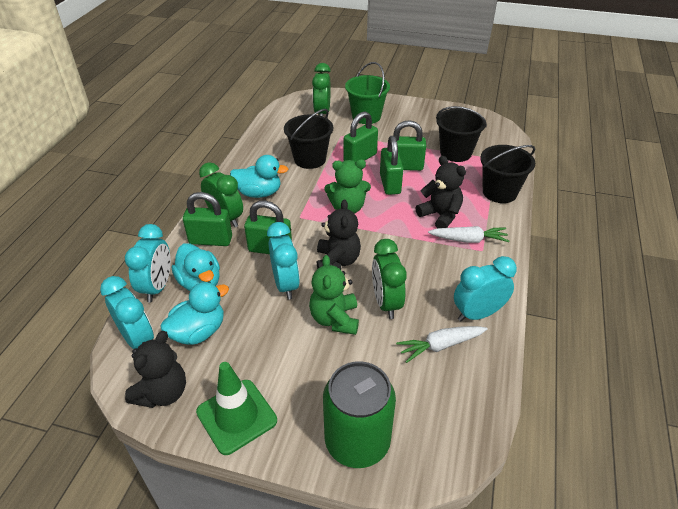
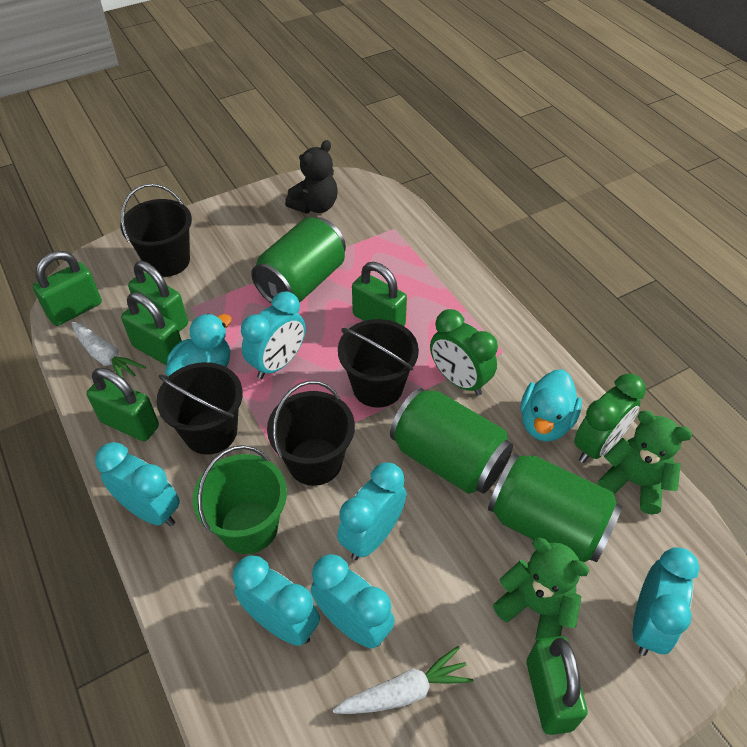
black bucket: 3 -> 4
black teddy bear: 3 -> 1
green can: 1 -> 3
green clock: 3 -> 2
green padlock: 5 -> 6
green traffic cone: 1 -> 0
turquoise clock: 4 -> 6
turquoise duck: 3 -> 2

